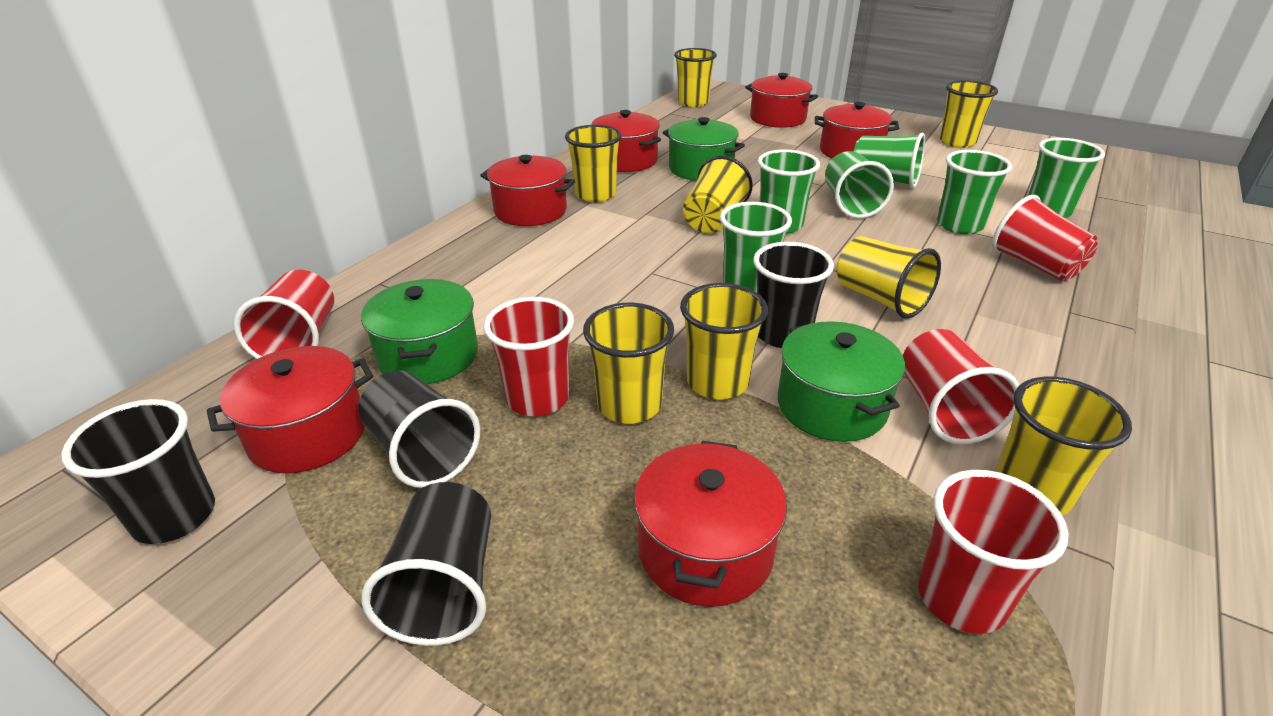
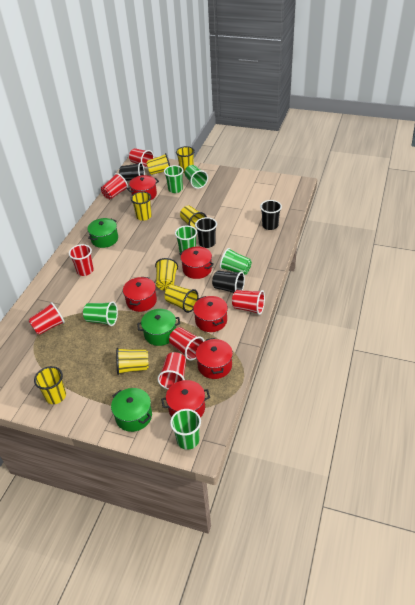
red cup: 5 -> 7

